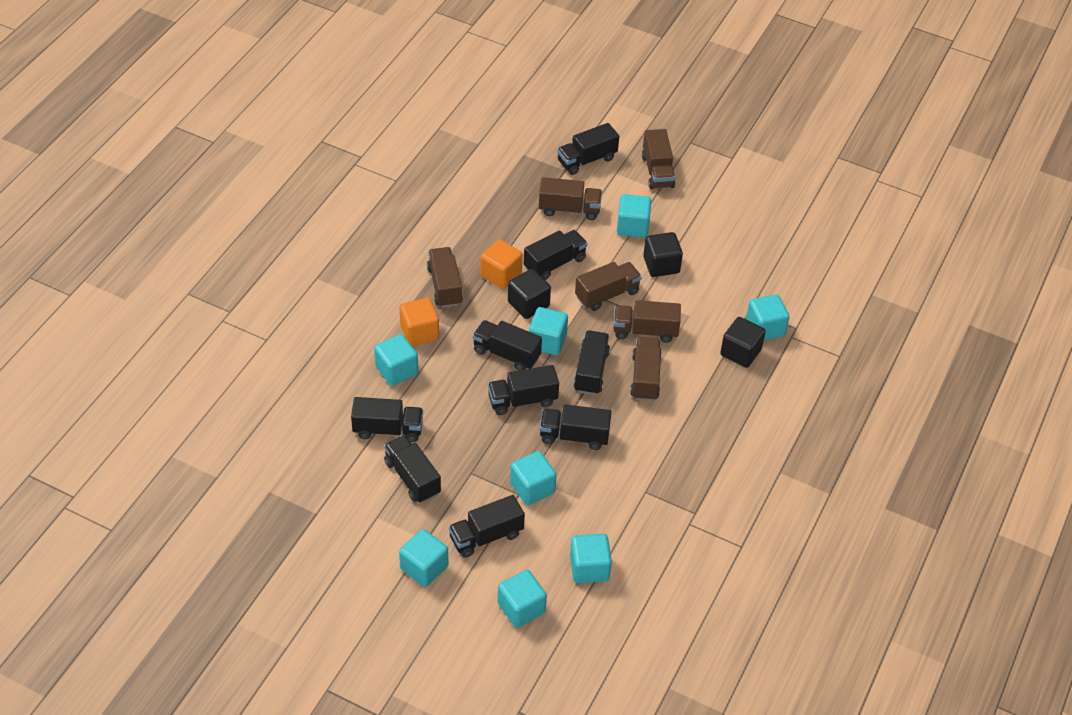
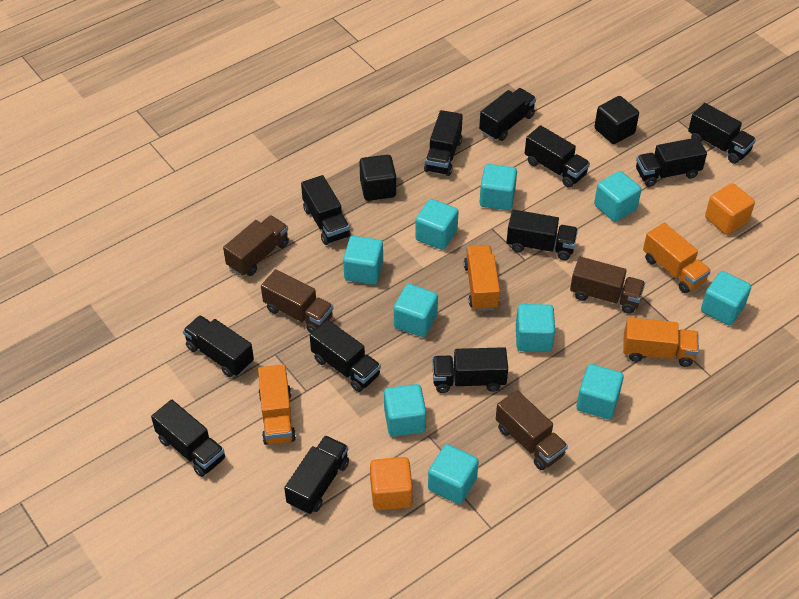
black cube: 3 -> 2
black truck: 9 -> 12
brown truck: 6 -> 4
orange truck: 0 -> 4
turquoise cube: 8 -> 10

